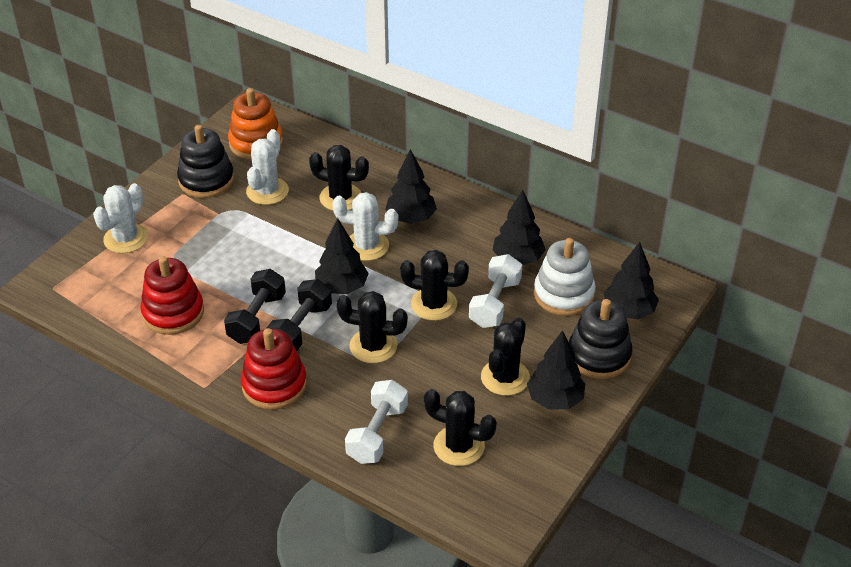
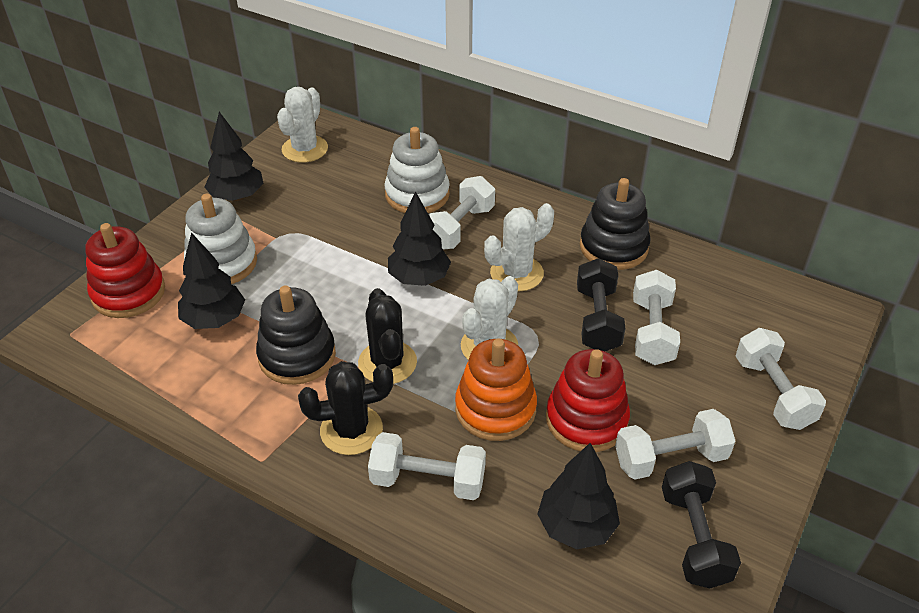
black cactus: 5 -> 2
black tree: 5 -> 4
white dumbbell: 2 -> 5
white stacking toy: 1 -> 2

